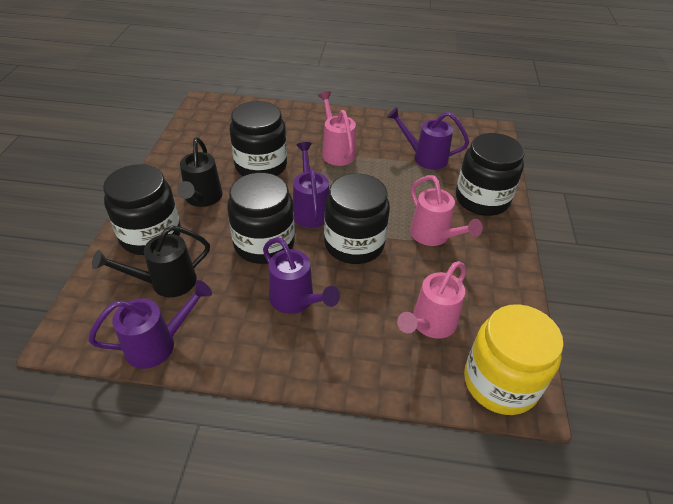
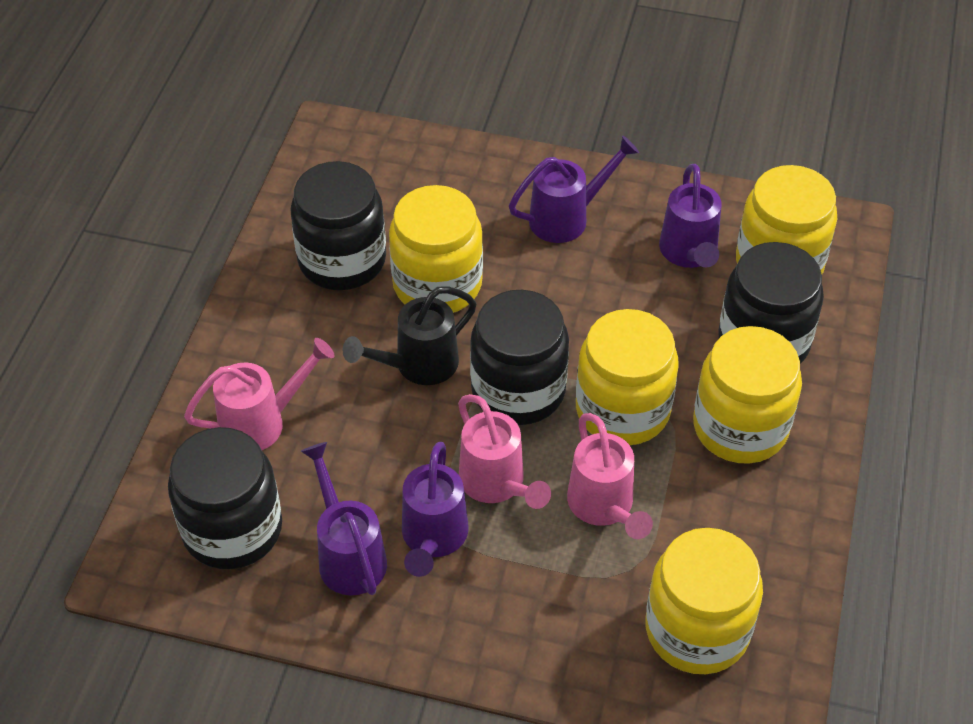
black jar: 5 -> 4
black watering can: 2 -> 1
yellow jar: 1 -> 5

